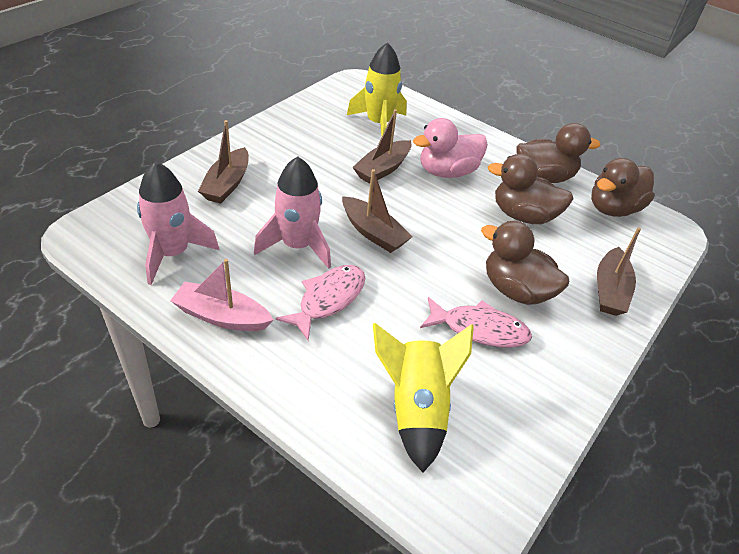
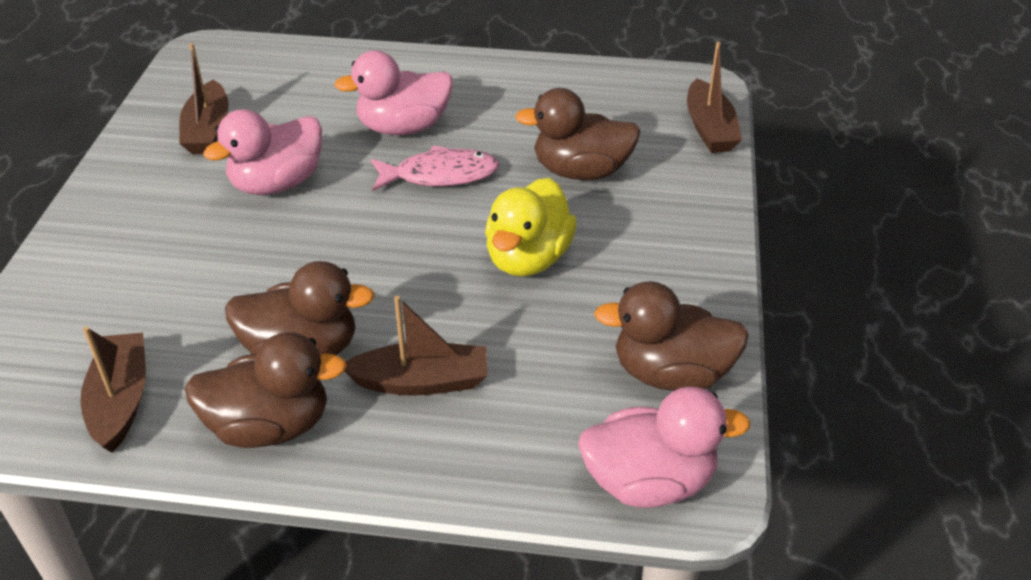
pink boat: 1 -> 0
pink duck: 1 -> 3
pink fish: 2 -> 1
pink rocket: 2 -> 0
yellow duck: 0 -> 1
yellow rocket: 2 -> 0

